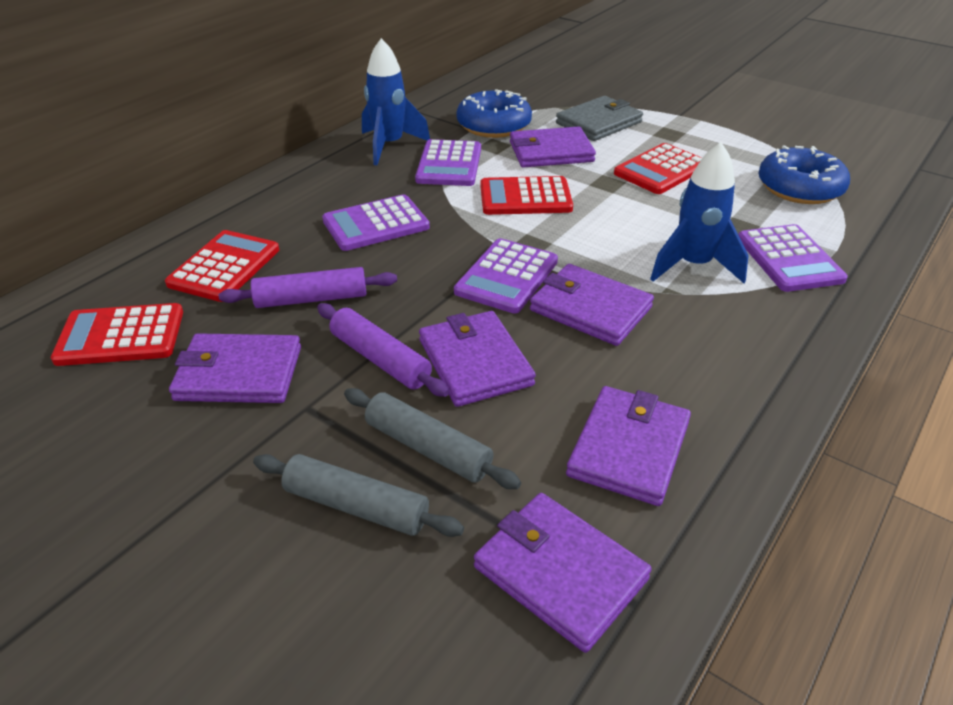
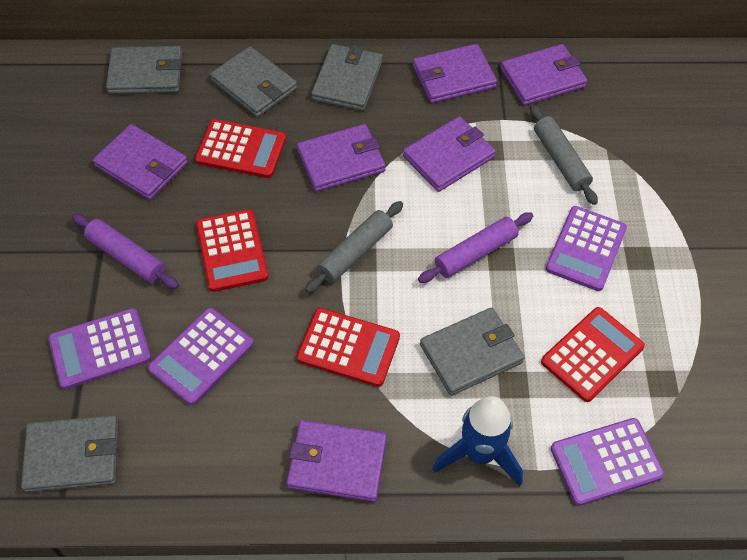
blue donut: 2 -> 0
blue rocket: 2 -> 1
grey wallet: 1 -> 5

